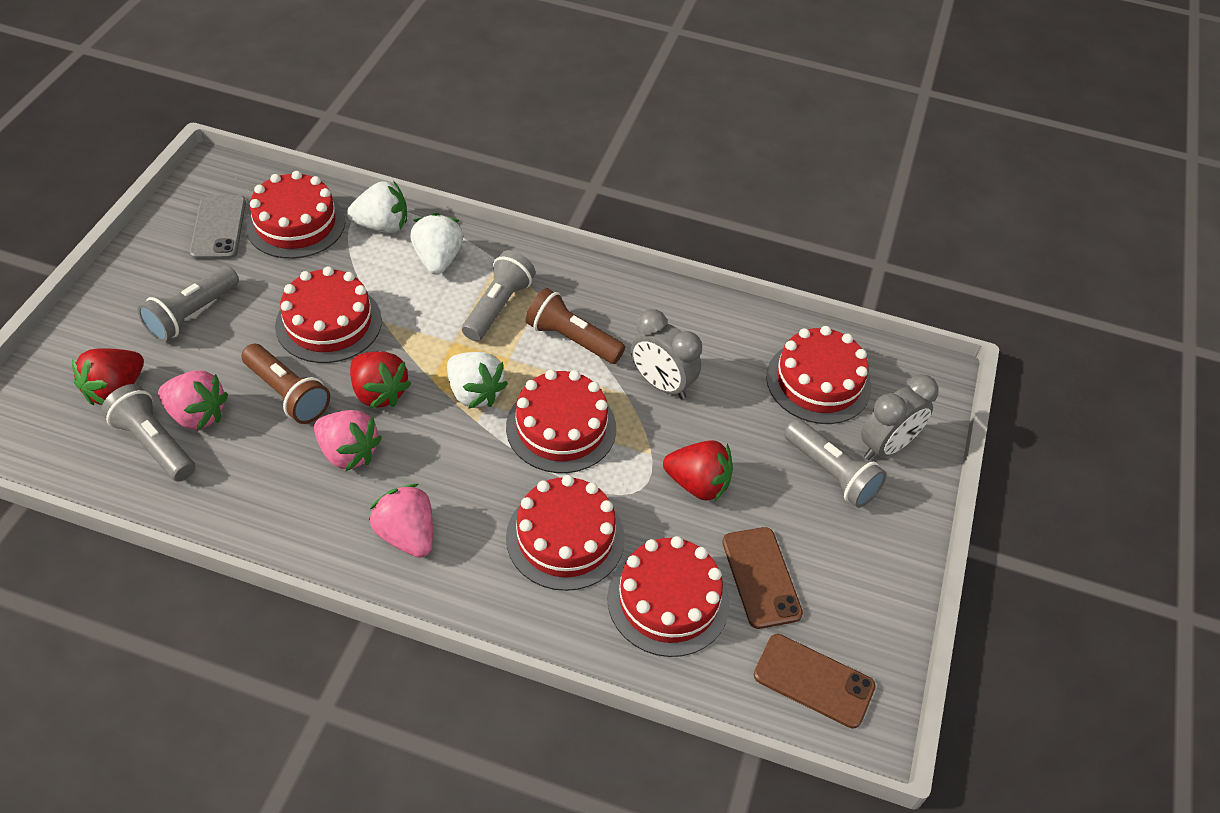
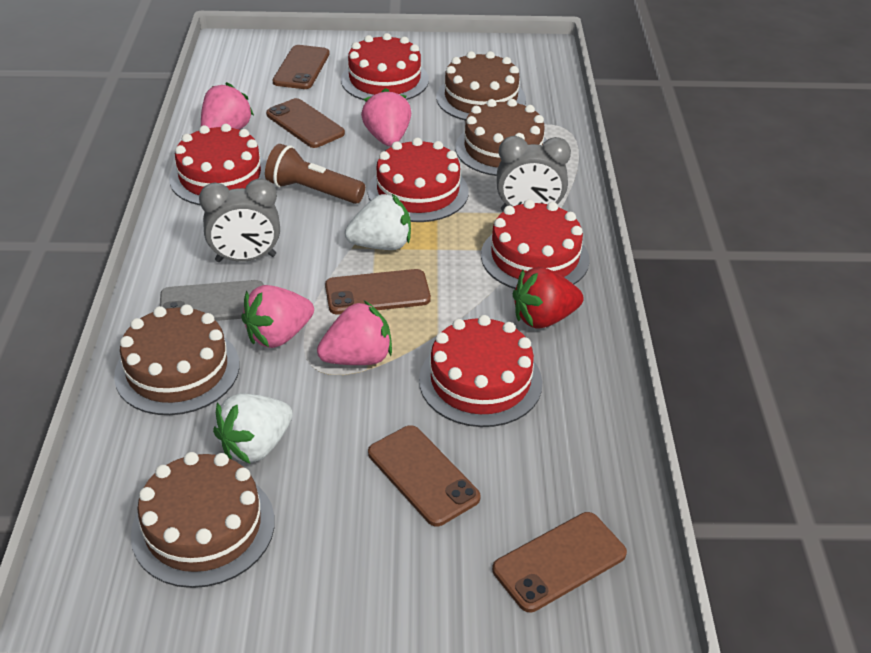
brown cake: 0 -> 4
brown flashlight: 2 -> 1
brown phone: 2 -> 5
grey flashlight: 4 -> 0
pink strawberry: 3 -> 4
red cake: 6 -> 5
red strawberry: 3 -> 1
white strawberry: 3 -> 2

